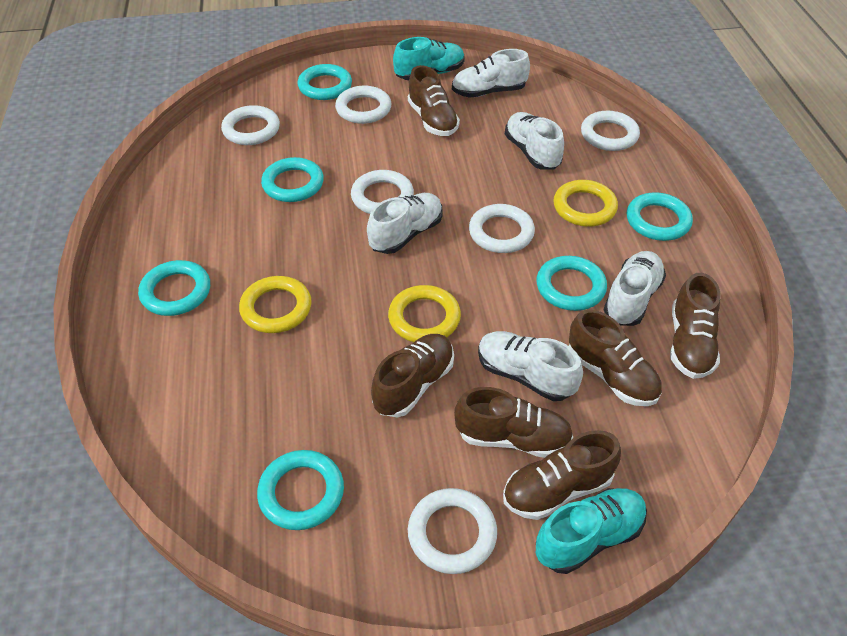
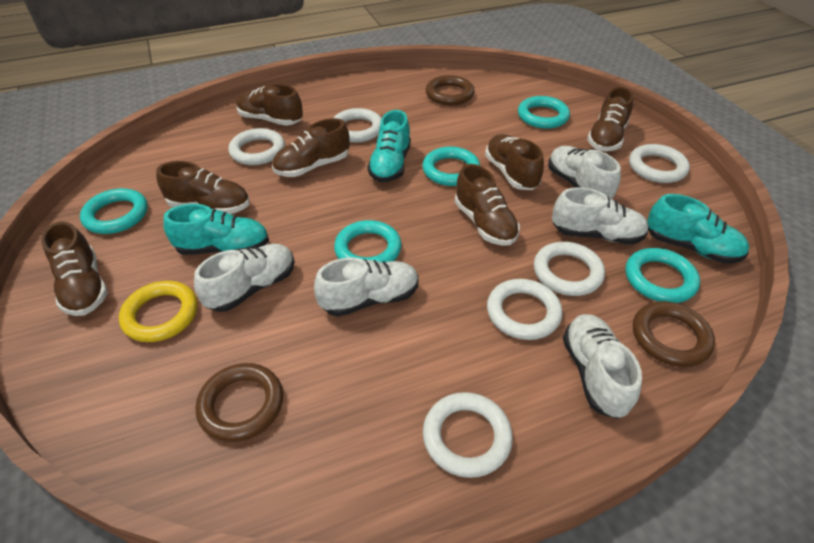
brown ring: 0 -> 3
brown shoe: 6 -> 7
turquoise ring: 6 -> 5
turquoise shoe: 2 -> 3
yellow ring: 3 -> 1

